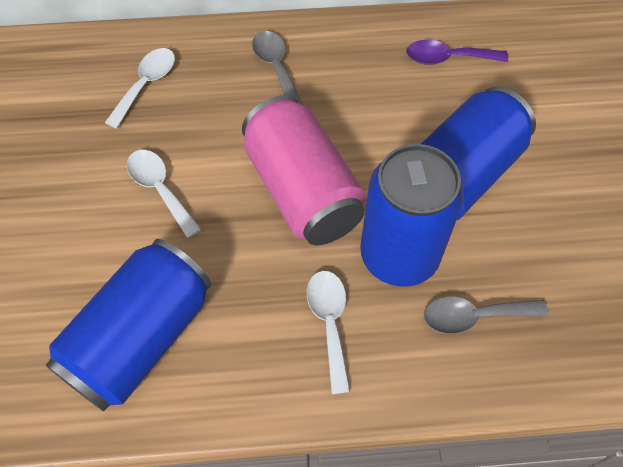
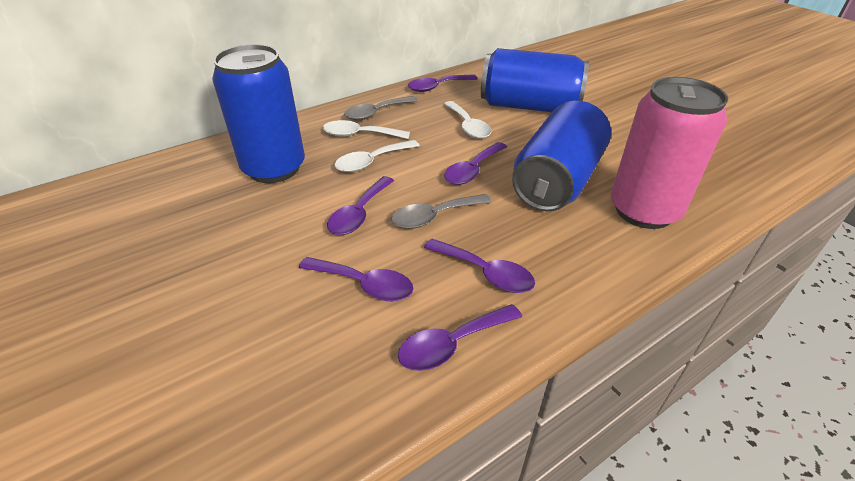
purple spoon: 1 -> 6

